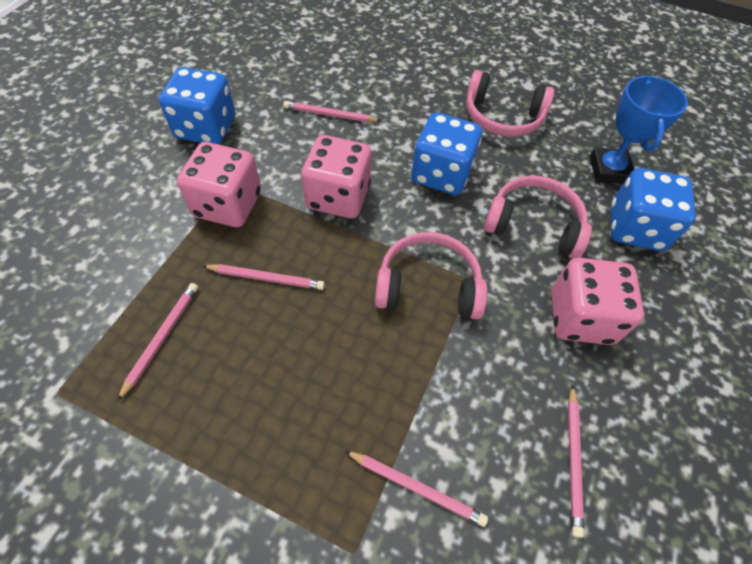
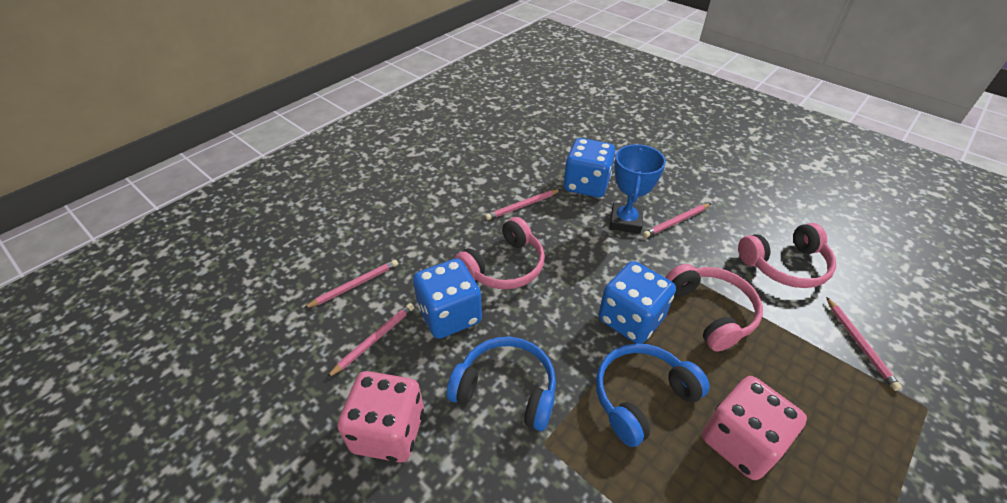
blue headphones: 0 -> 2
pink dice: 3 -> 2

